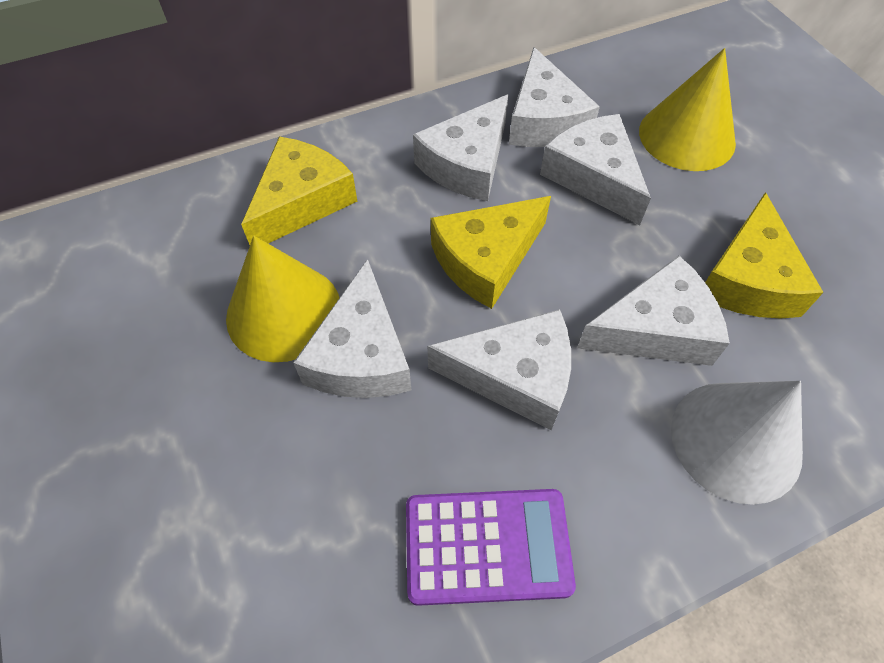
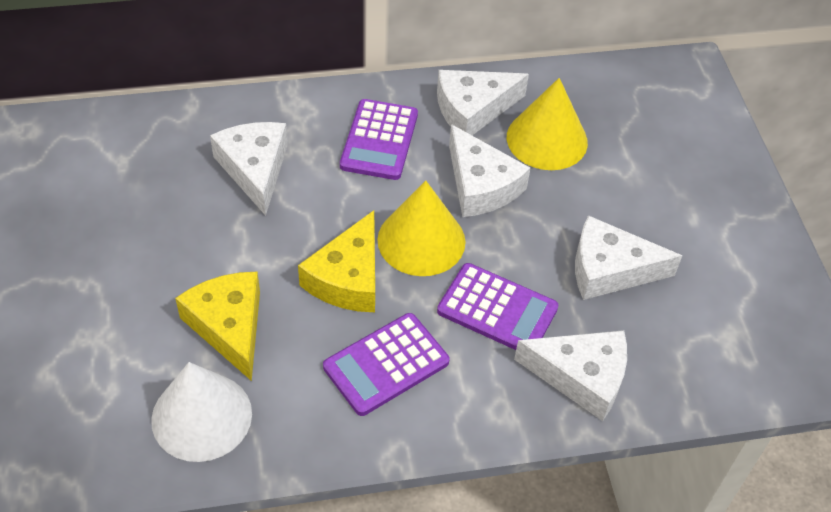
purple calculator: 1 -> 3
white cheese: 6 -> 5
yellow cheese: 3 -> 2

